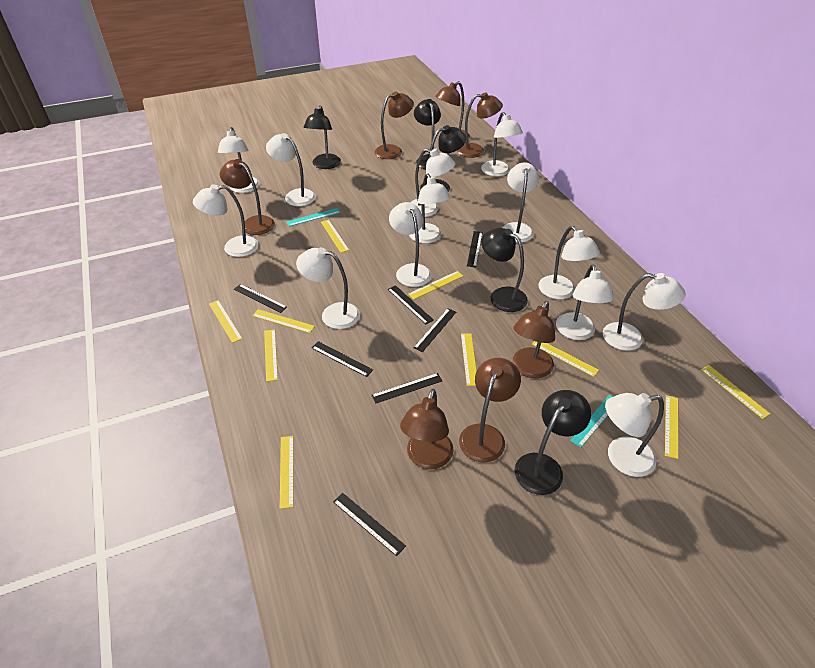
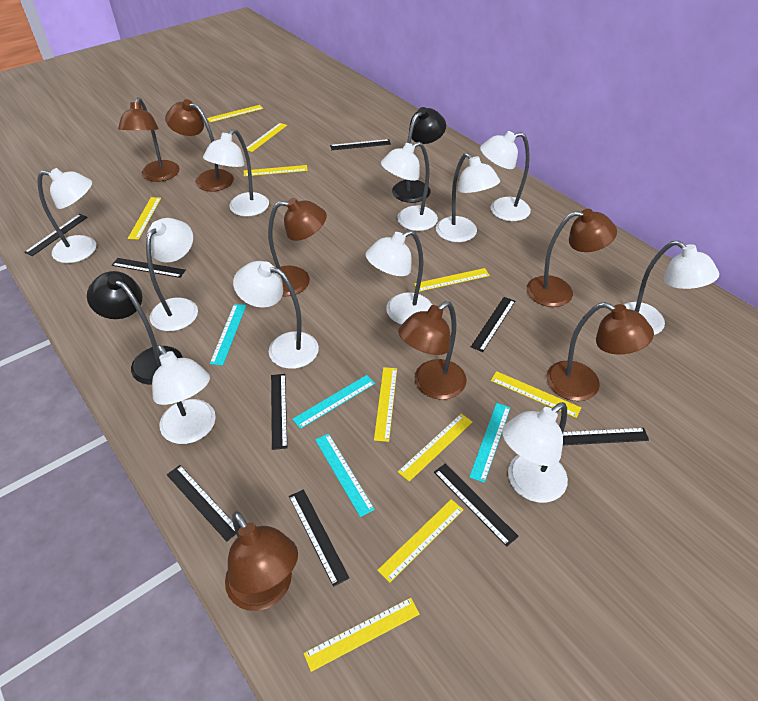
black lamp: 5 -> 2
black ruler: 7 -> 9
turquoise ruler: 2 -> 4
white lamp: 13 -> 11

